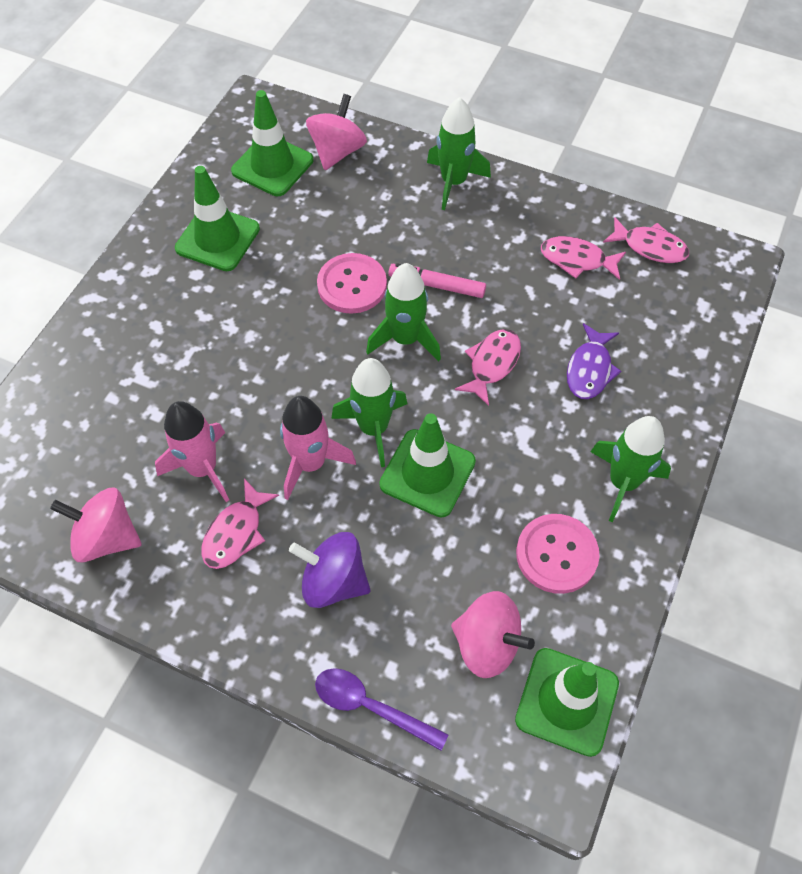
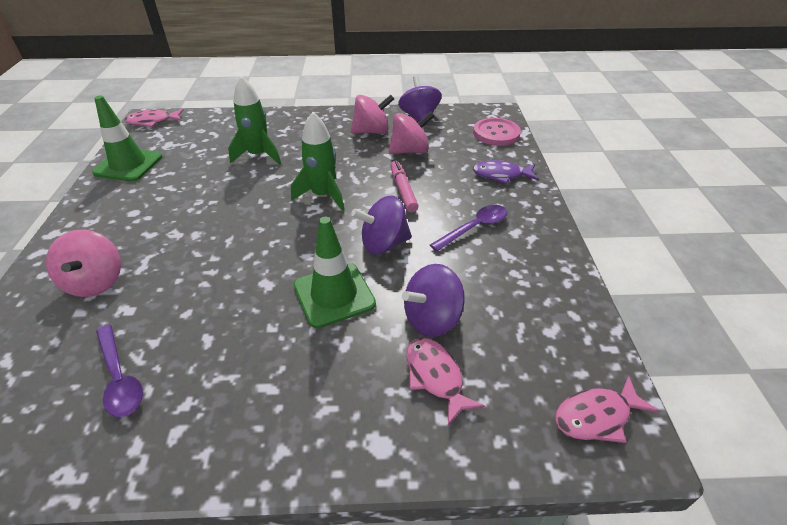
green rocket: 4 -> 2
green traffic cone: 4 -> 2
pink button: 2 -> 1
pink fish: 4 -> 3
pink rocket: 2 -> 0
purple spinning top: 1 -> 3
purple spoon: 1 -> 2

